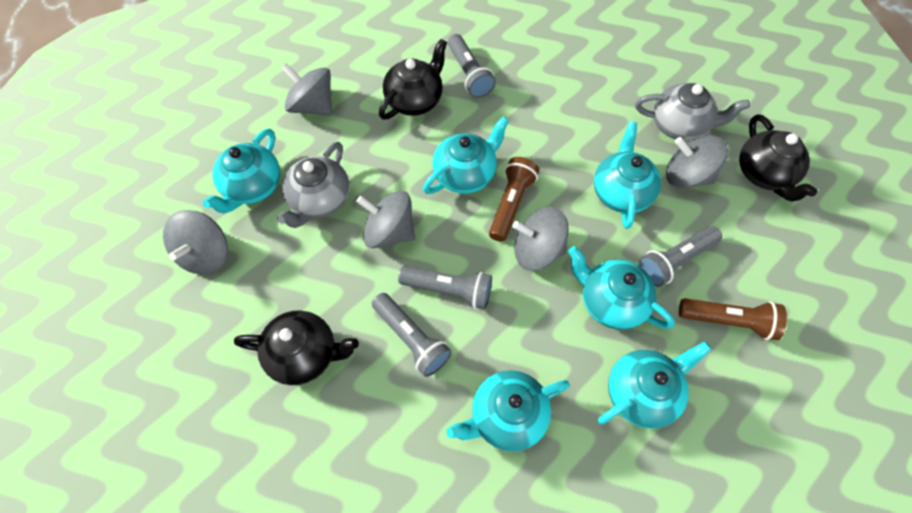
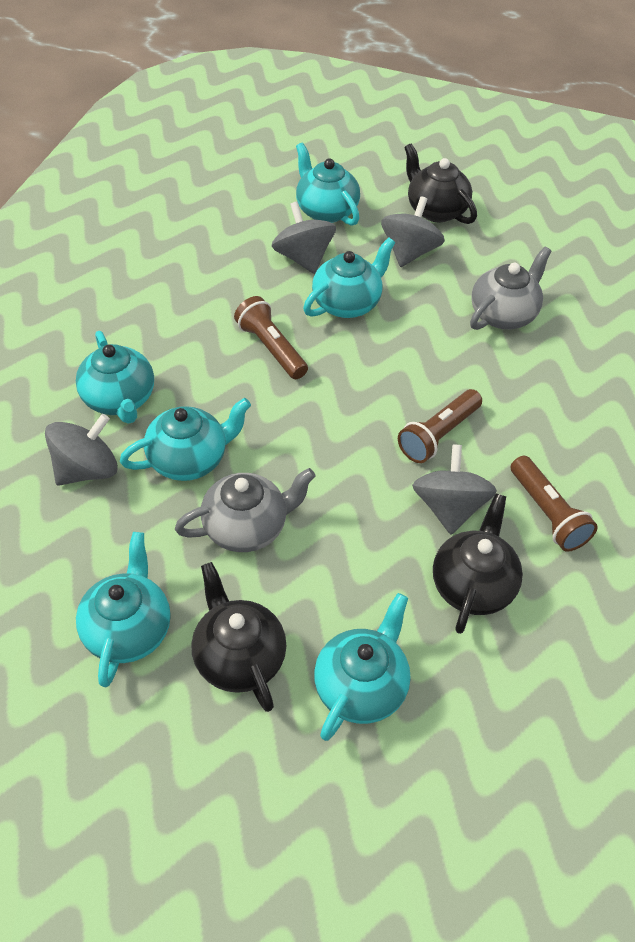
brown flashlight: 2 -> 3
grey flashlight: 4 -> 0
grey spinning top: 5 -> 4

